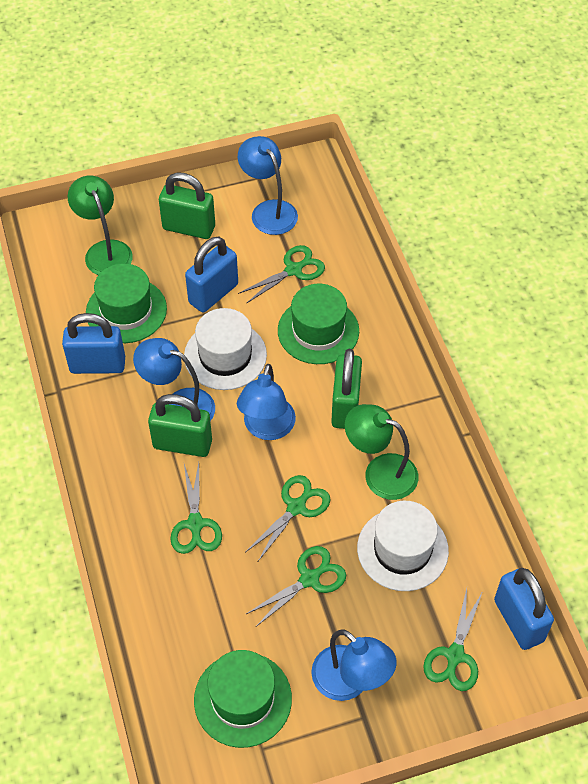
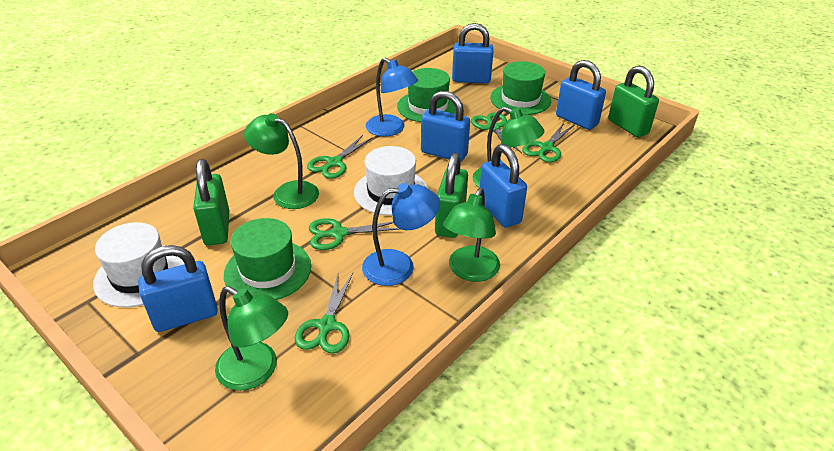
blue lamp: 4 -> 2
blue padlock: 3 -> 5
green lamp: 2 -> 4

